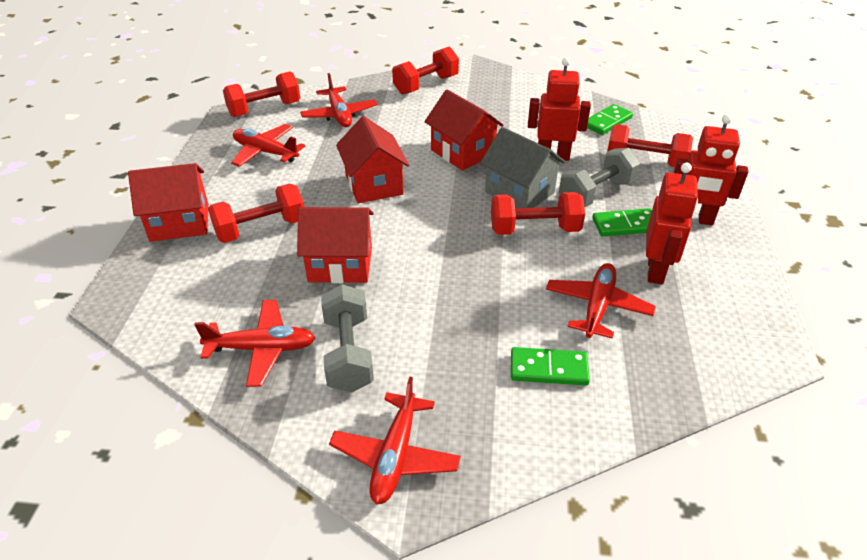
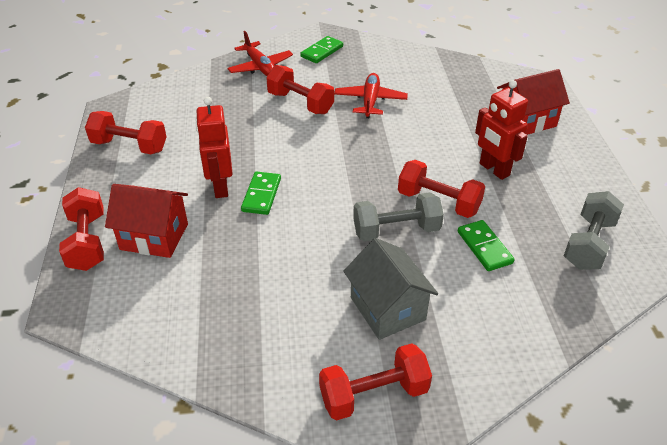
red house: 4 -> 2
red plane: 5 -> 2
red robot: 3 -> 2

